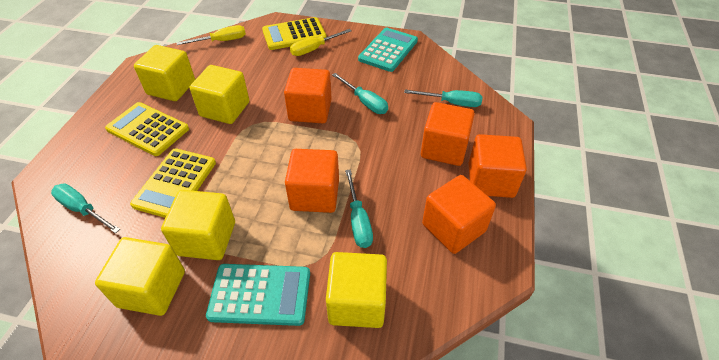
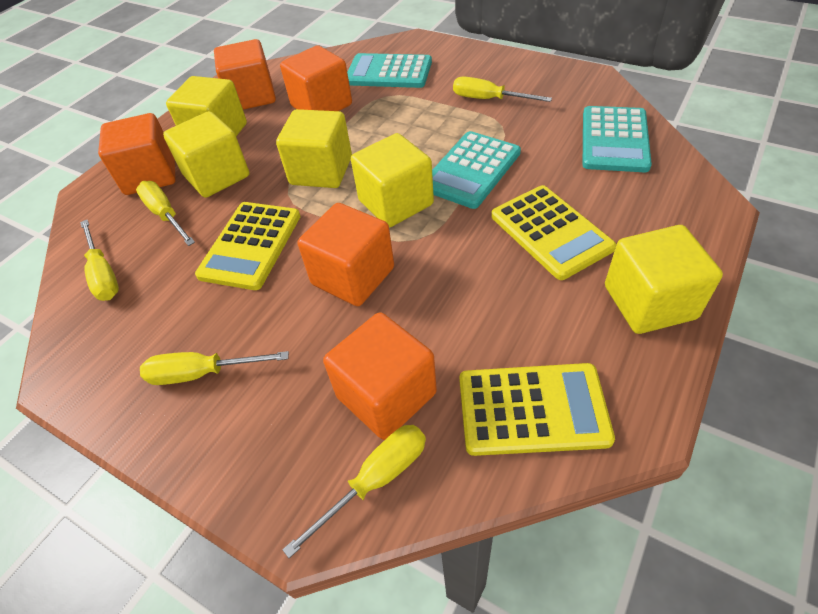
turquoise calculator: 2 -> 3
turquoise screwdriver: 4 -> 0
yellow screwdriver: 2 -> 5

